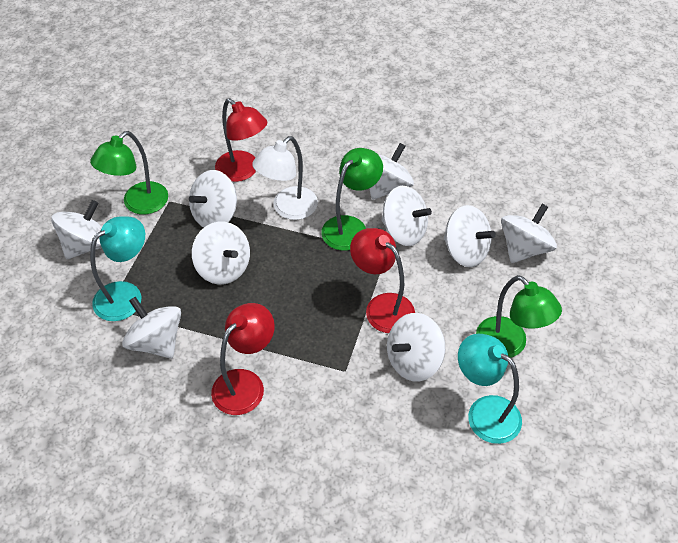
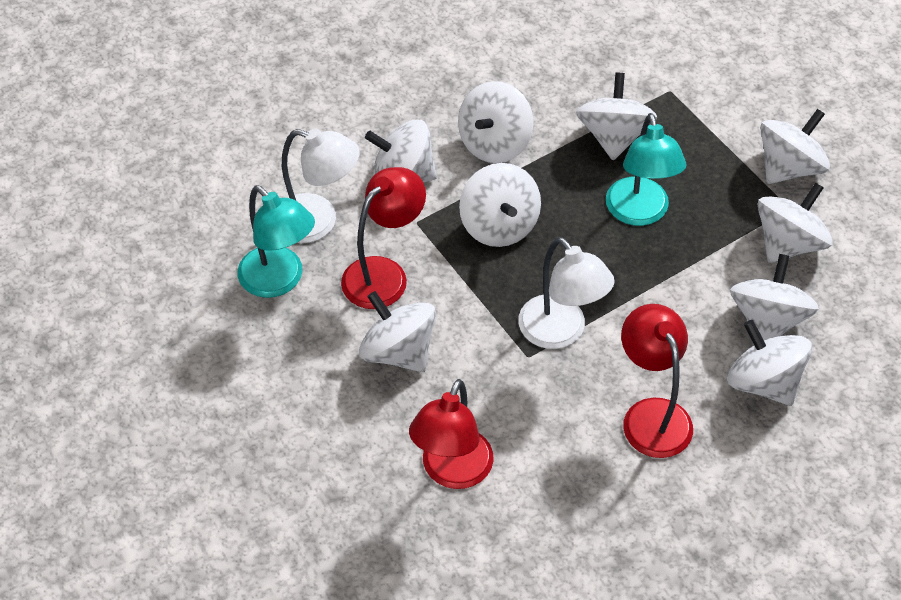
green lamp: 3 -> 0
white lamp: 1 -> 2

